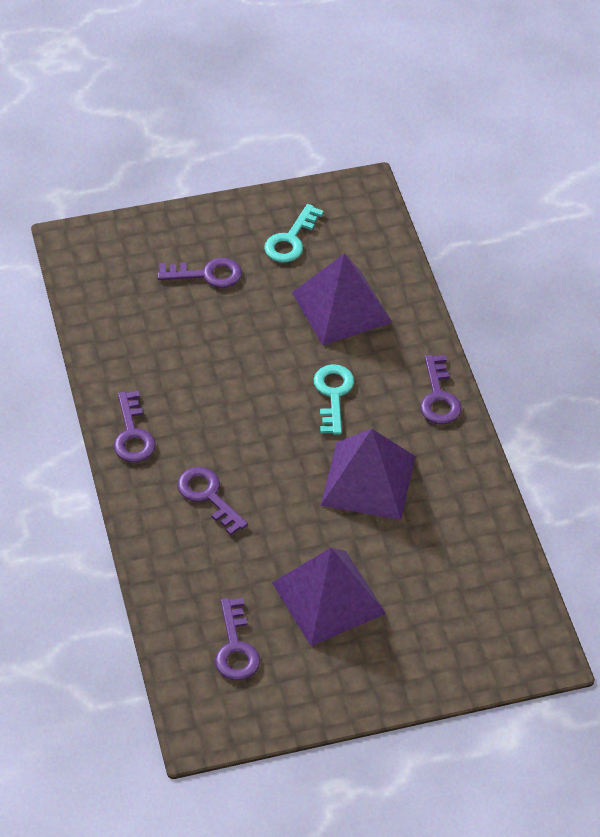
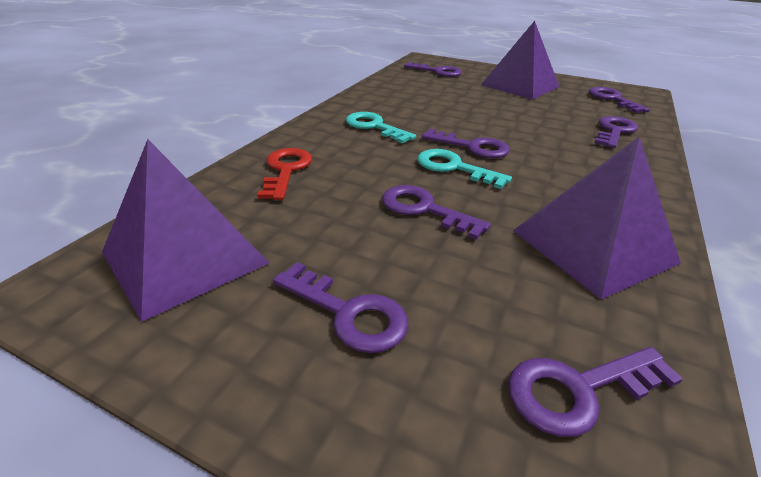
purple key: 5 -> 7
red key: 0 -> 1

